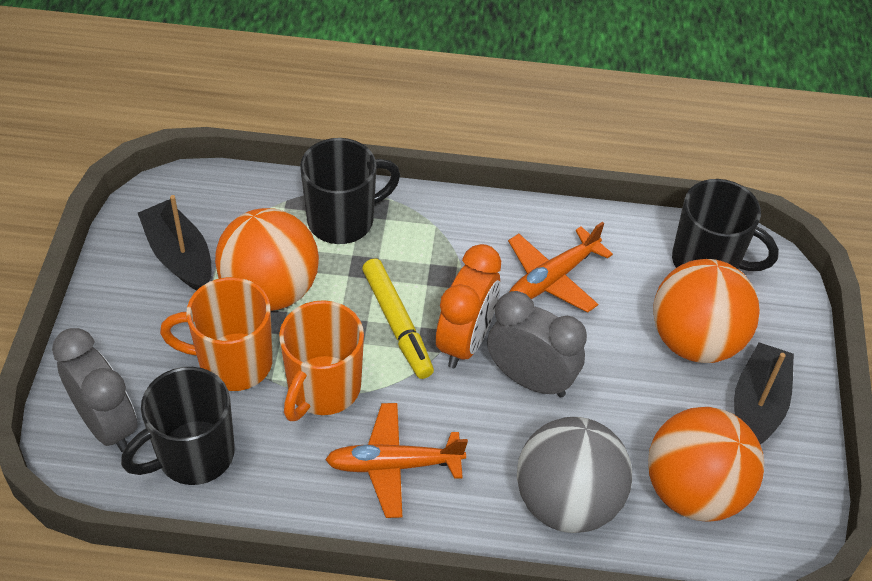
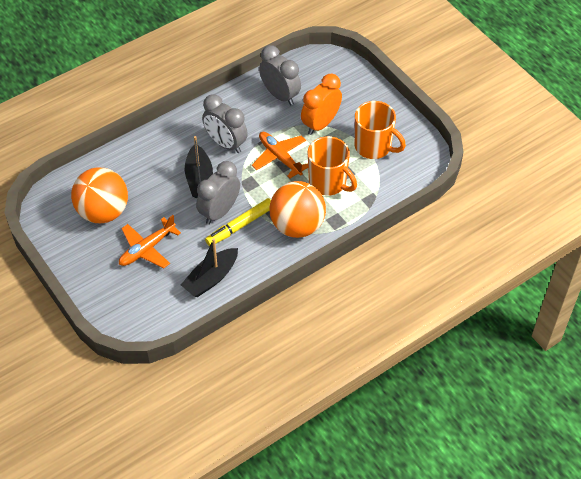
black mug: 3 -> 0
grey ball: 1 -> 0
grey clock: 2 -> 3
orange ball: 3 -> 2

